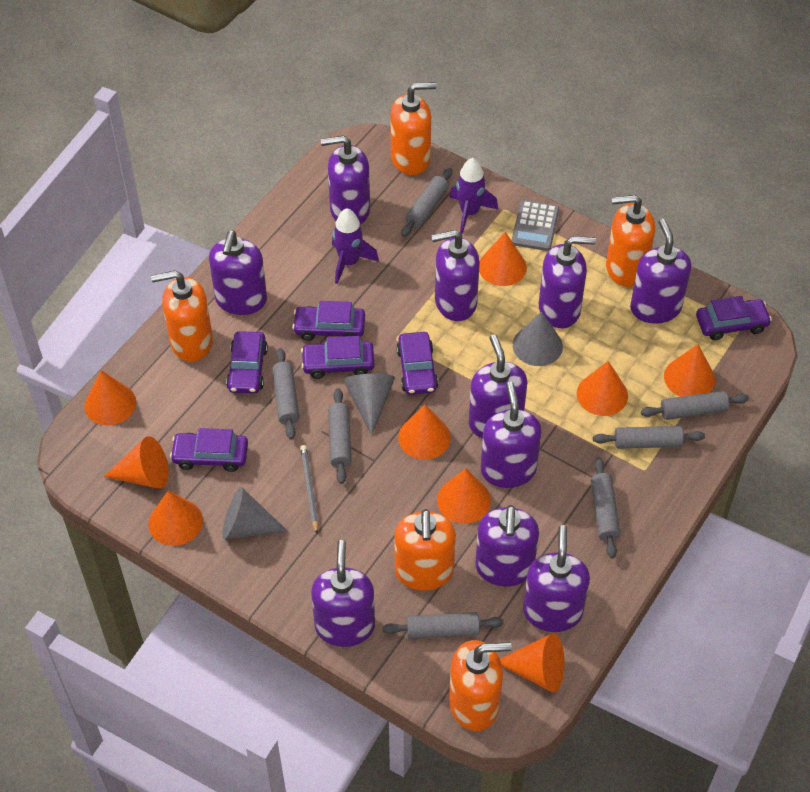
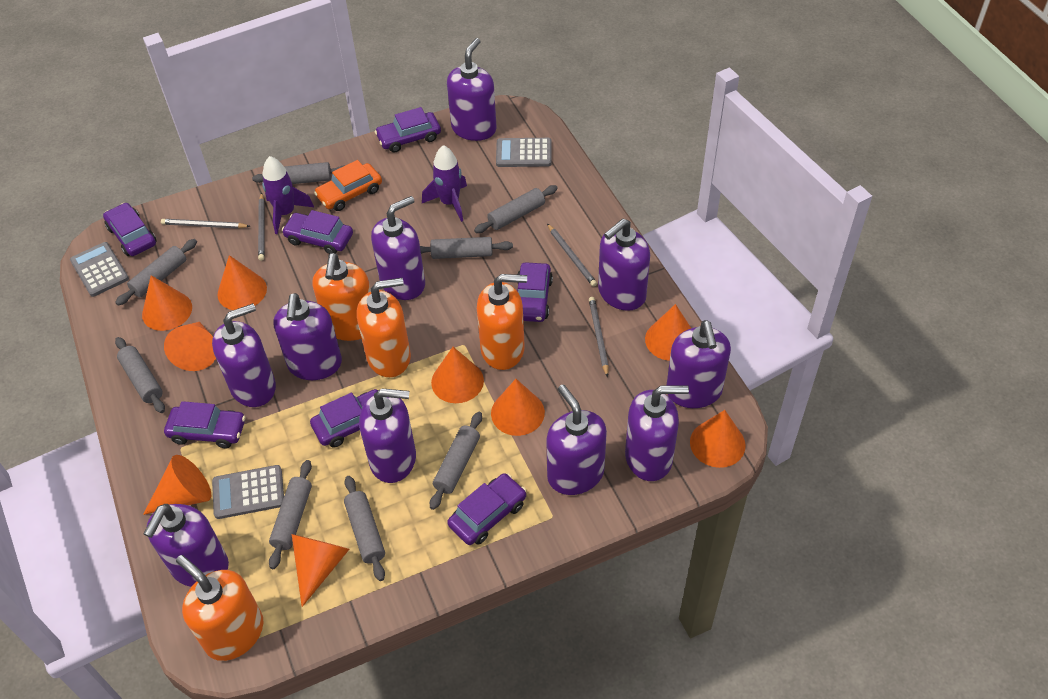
grey calculator: 1 -> 3
grey cone: 3 -> 0
grey pencil: 1 -> 4
grey rolling pin: 7 -> 8
orange car: 0 -> 1
orange soap dispenser: 5 -> 4
purple car: 6 -> 7

